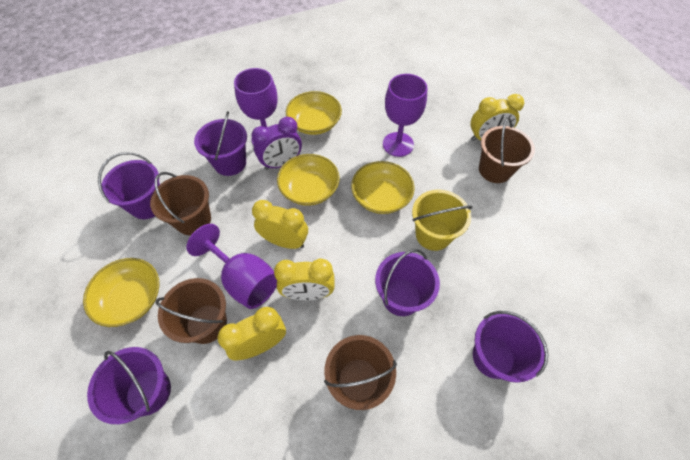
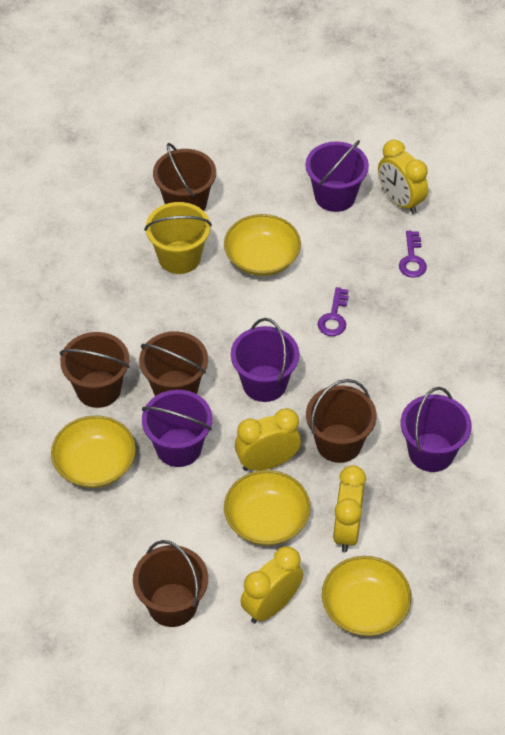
brown bucket: 4 -> 5
purple bucket: 5 -> 4
purple clock: 1 -> 0
purple goblet: 3 -> 0
purple key: 0 -> 2

